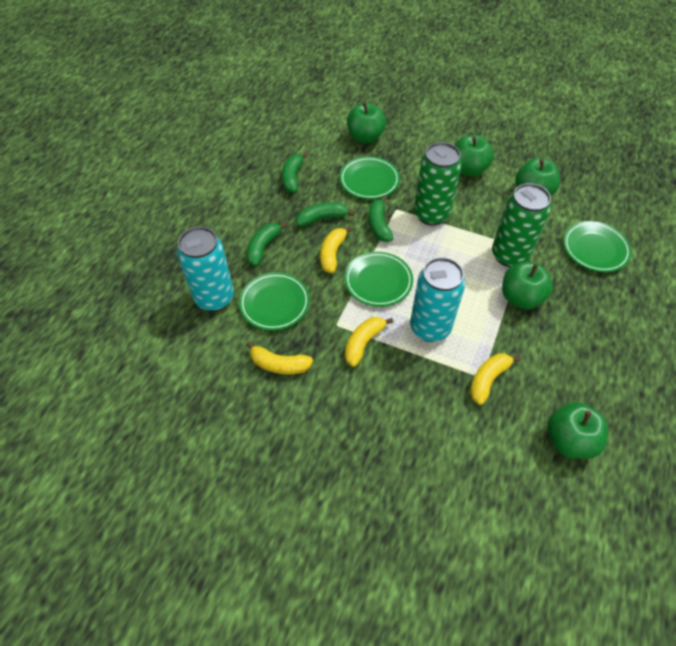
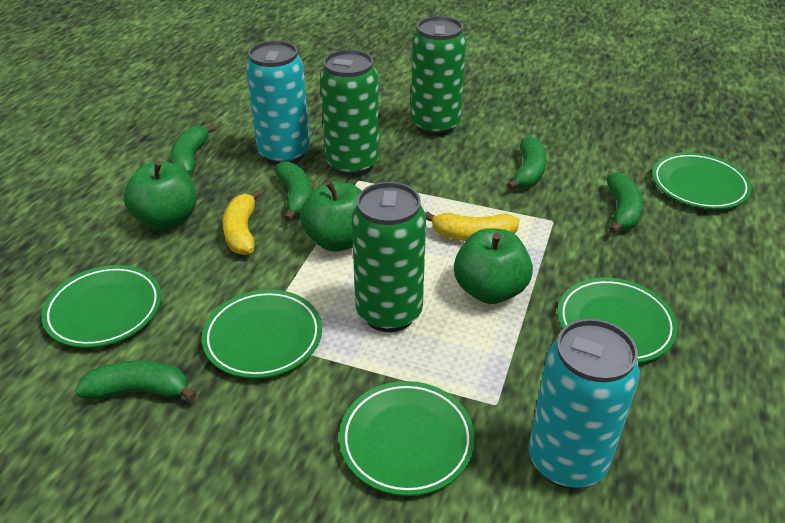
green apple: 5 -> 3
green banana: 4 -> 5
green can: 2 -> 3
green plate: 4 -> 5
yellow banana: 4 -> 2

